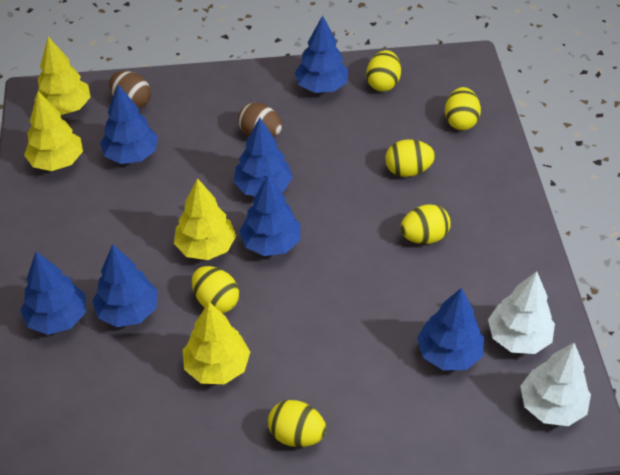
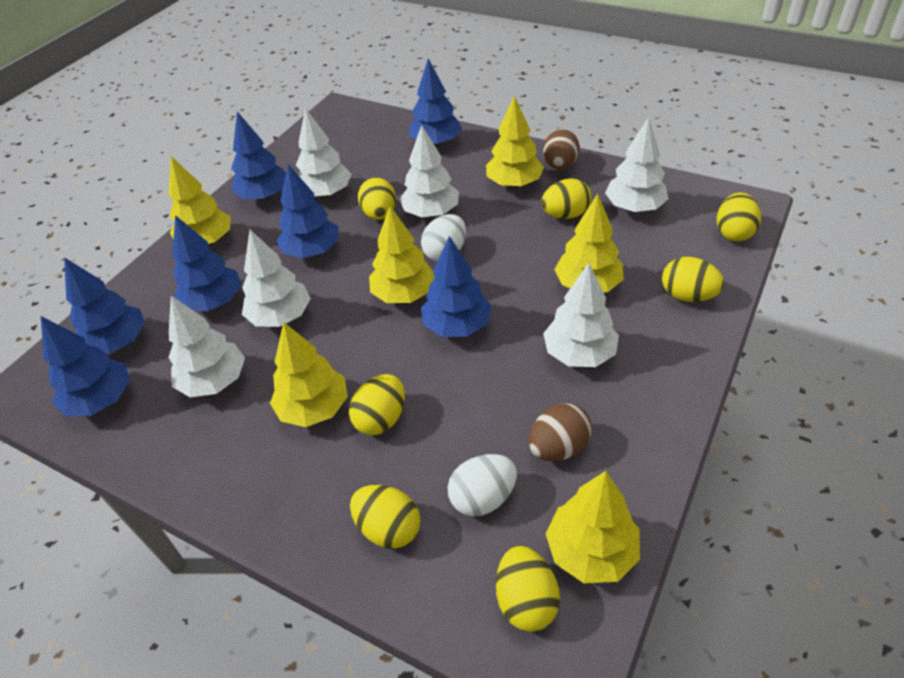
white egg: 0 -> 2
white tree: 2 -> 6
yellow egg: 6 -> 7
yellow tree: 4 -> 6

